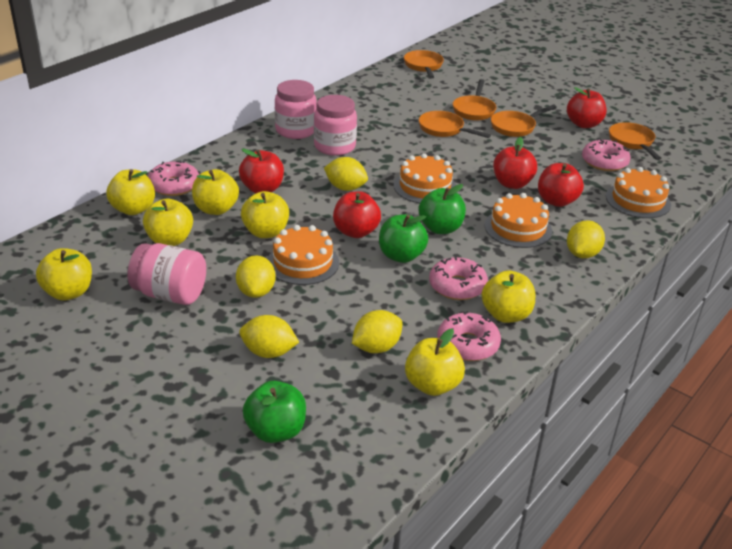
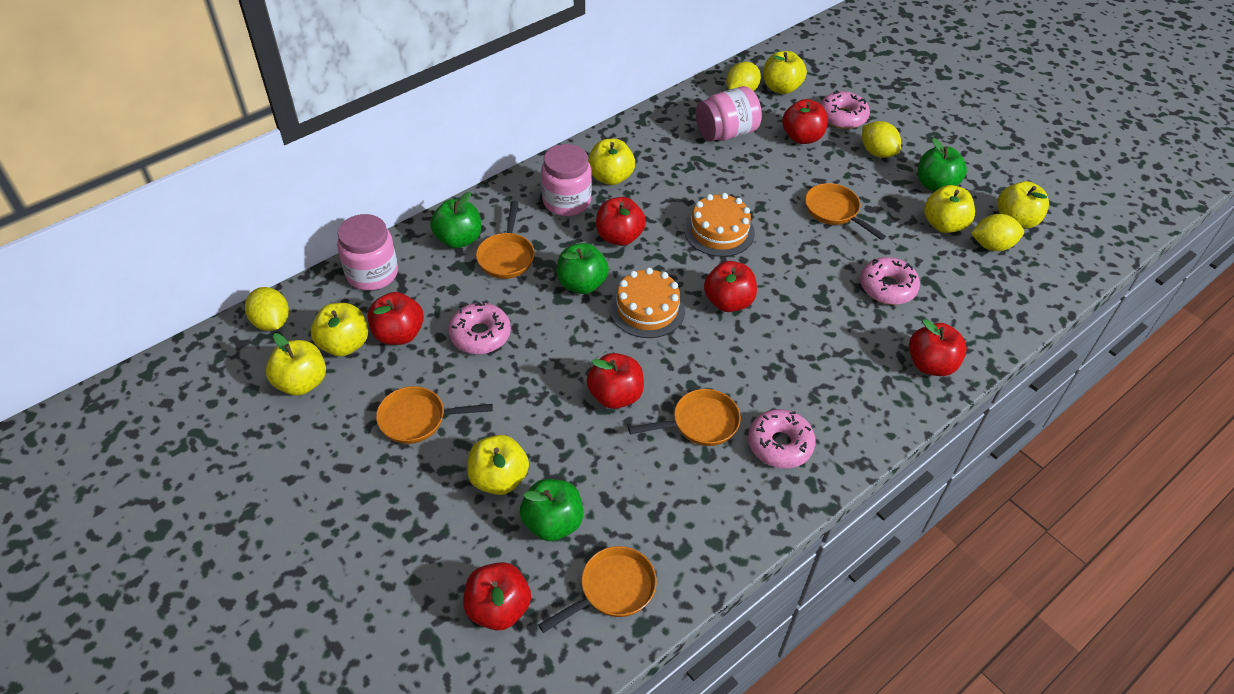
green apple: 3 -> 4
orange cake: 4 -> 2
red apple: 5 -> 7
yellow lemon: 5 -> 4

